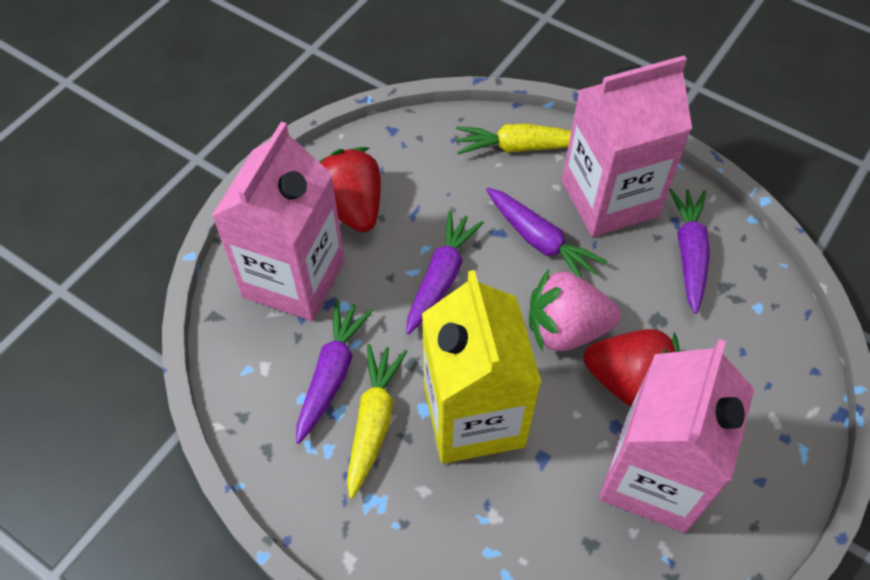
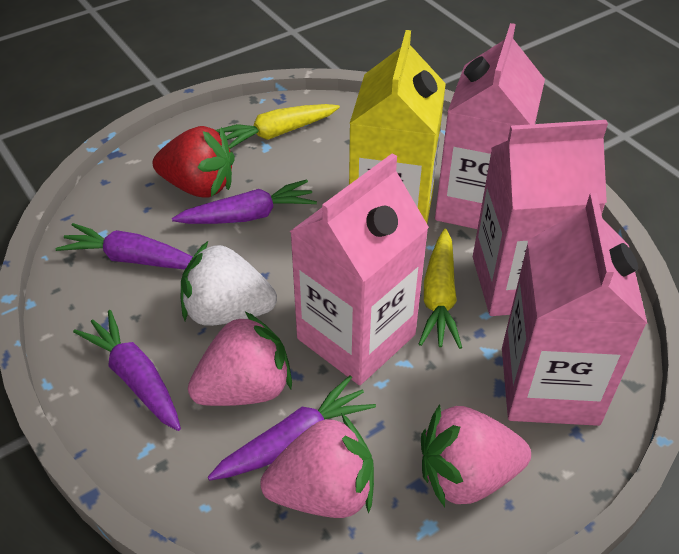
pink carton: 3 -> 4
pink strawberry: 1 -> 3
red strawberry: 2 -> 1
white strawberry: 0 -> 1

